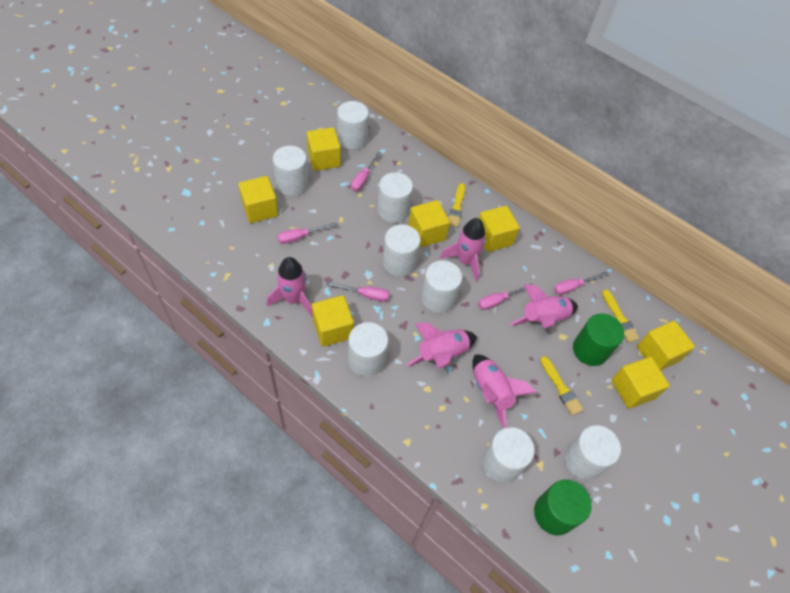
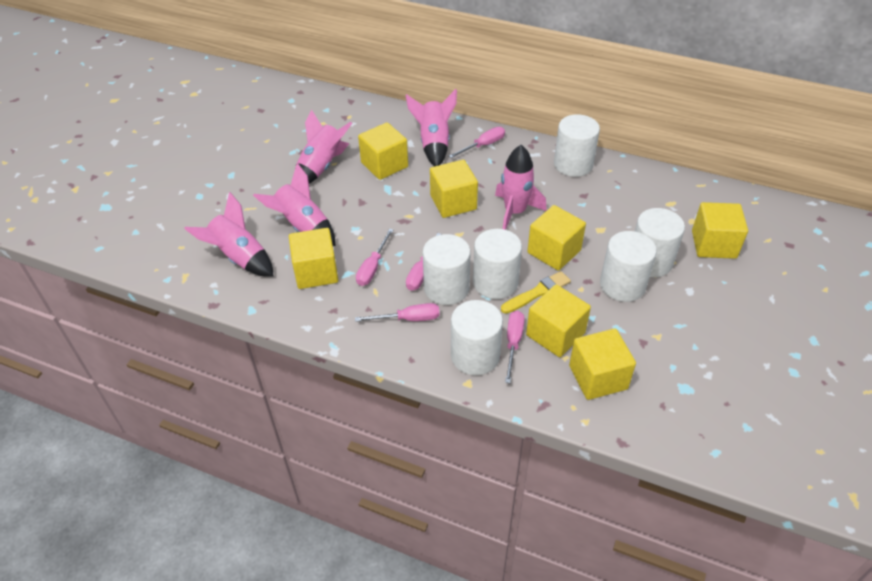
green cylinder: 2 -> 0
white cylinder: 8 -> 6
yellow brush: 3 -> 1

